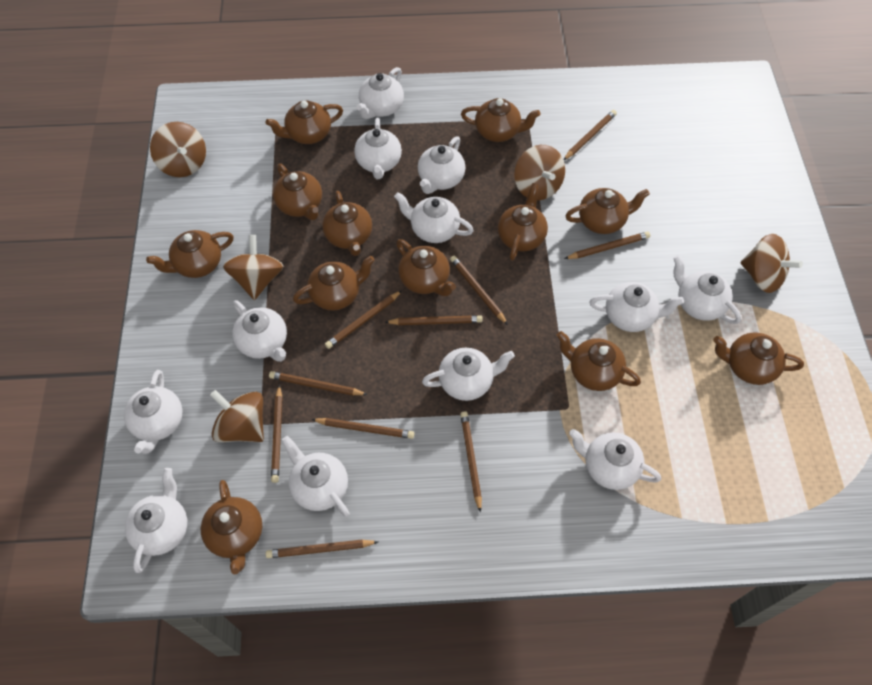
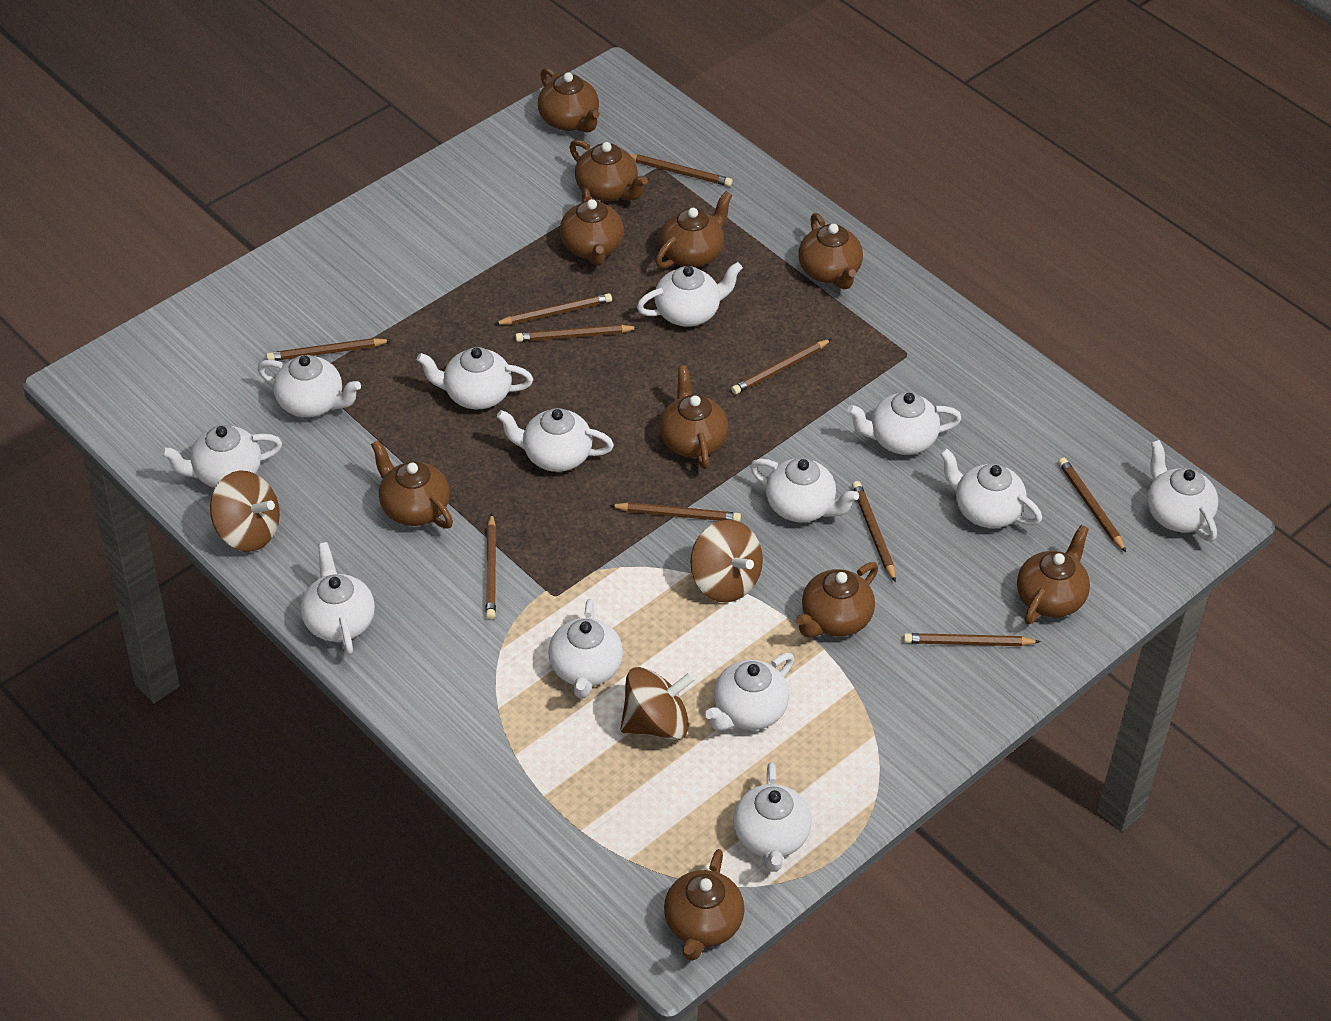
brown spinning top: 5 -> 3
brown teapot: 12 -> 10
white teapot: 12 -> 13

